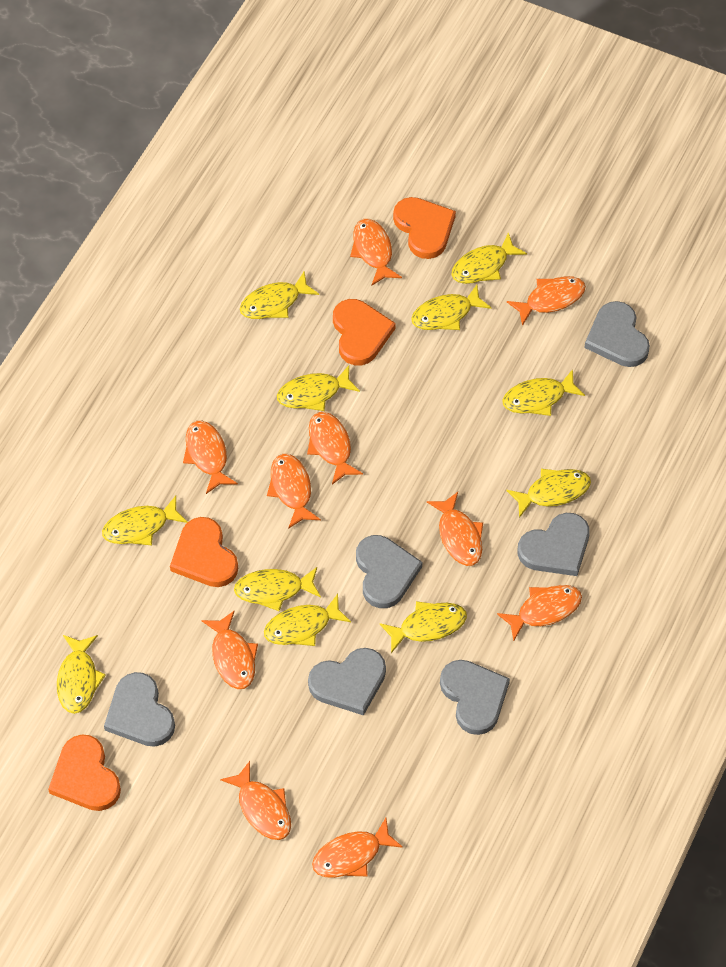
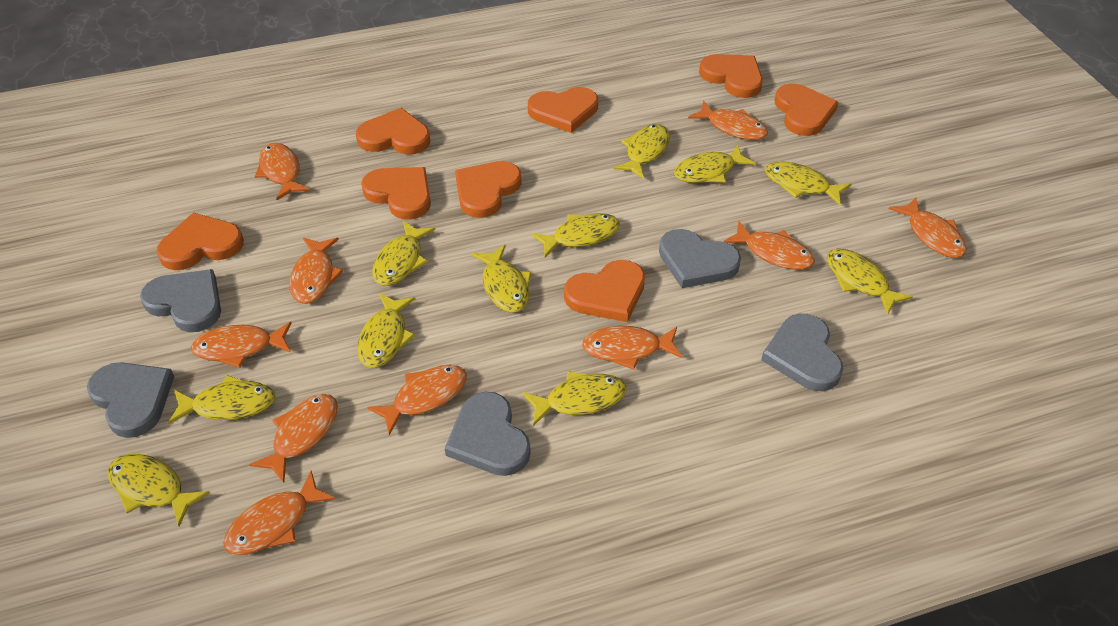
grey heart: 6 -> 5
orange heart: 4 -> 8

